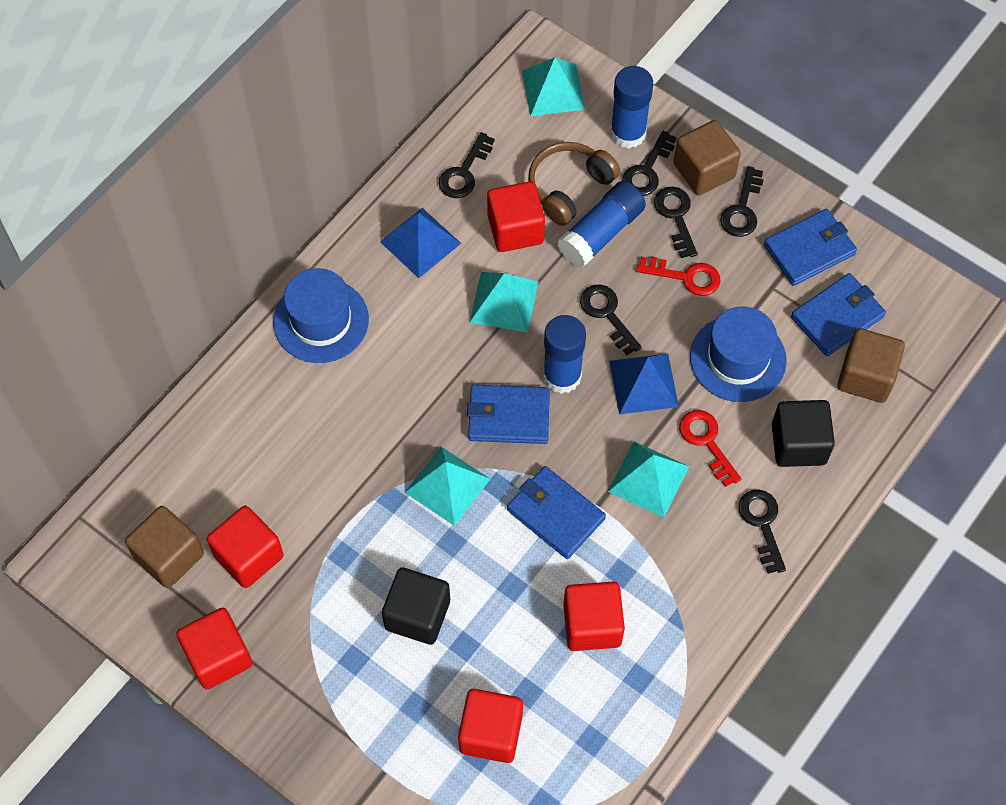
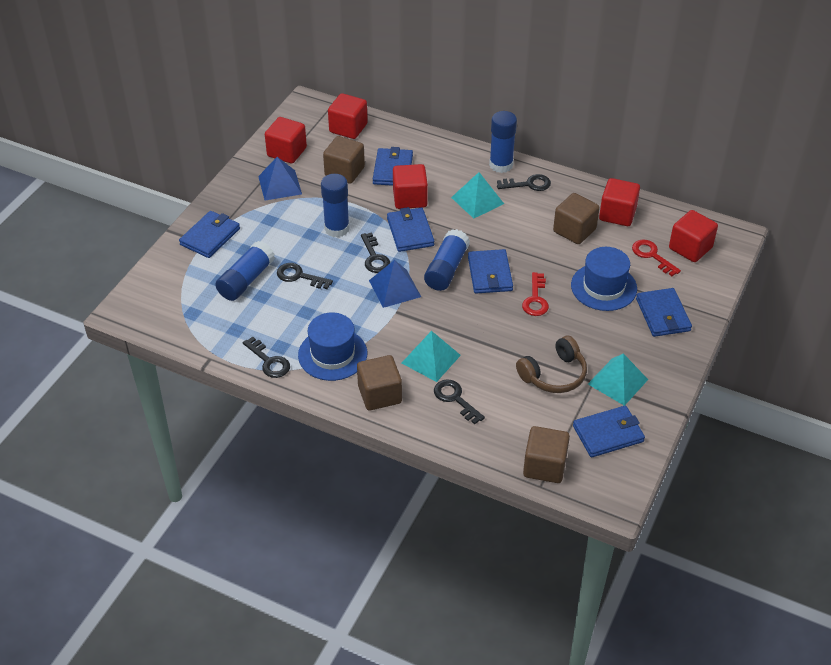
black cube: 2 -> 0
black key: 6 -> 5
blue glue stick: 3 -> 4
blue wallet: 4 -> 6
brown cube: 3 -> 4
turquoise pyramid: 4 -> 3

